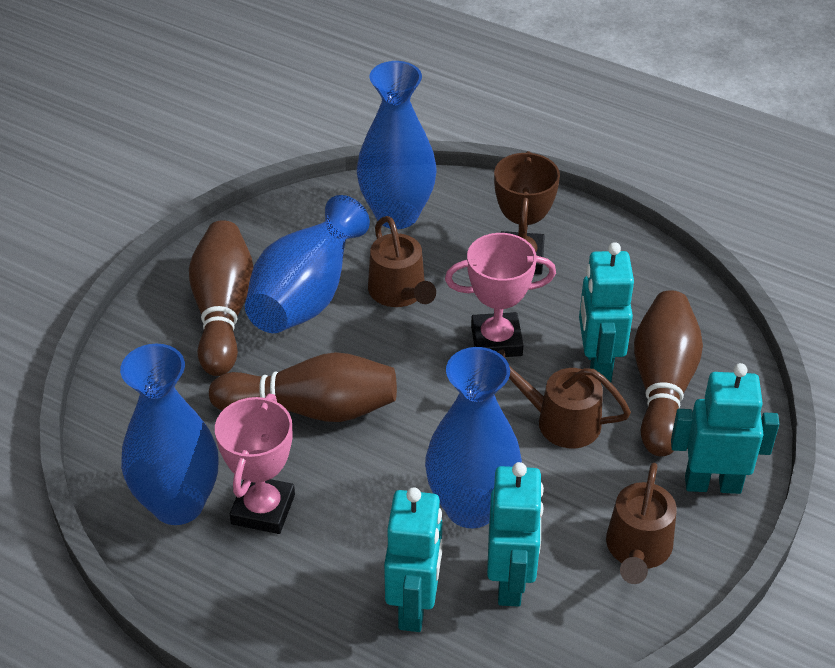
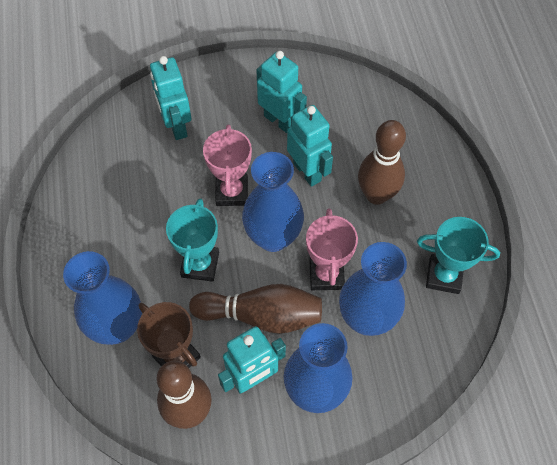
brown watering can: 3 -> 0
turquoise trophy: 0 -> 2

